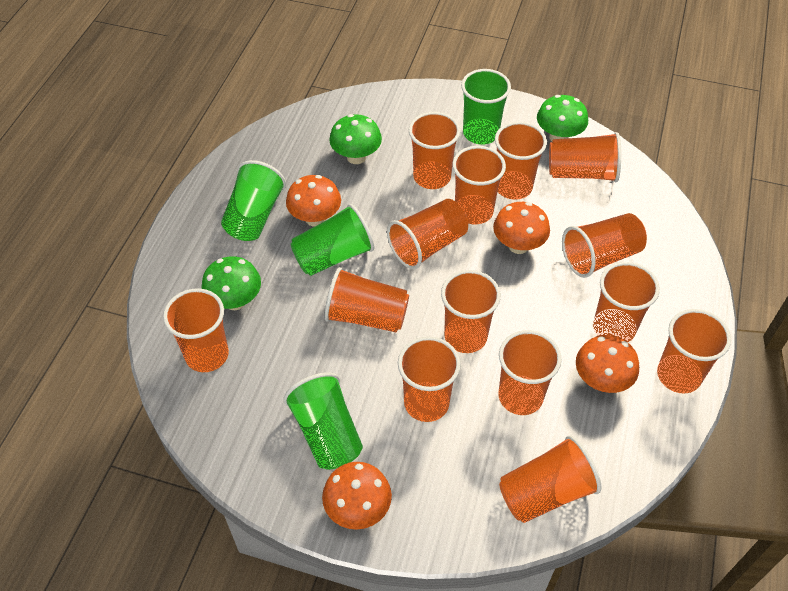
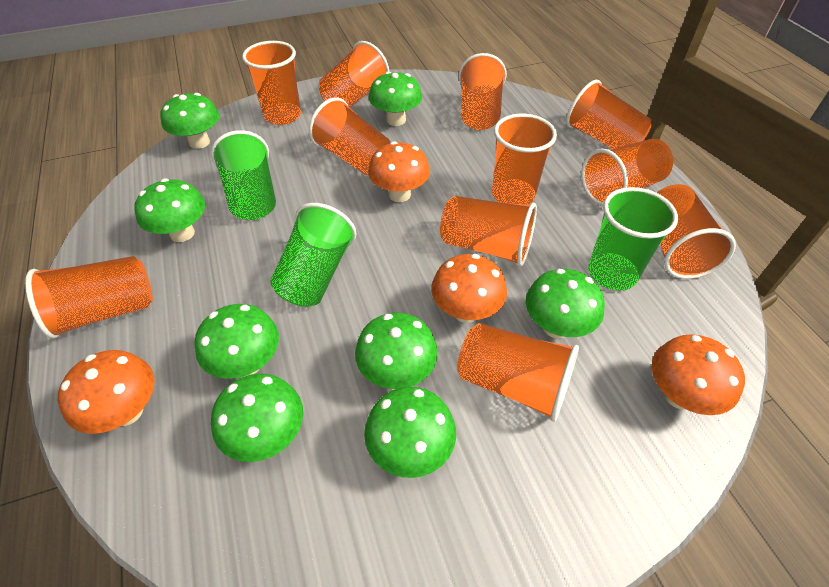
green cup: 4 -> 3
green mushroom: 3 -> 8
orange cup: 14 -> 11

